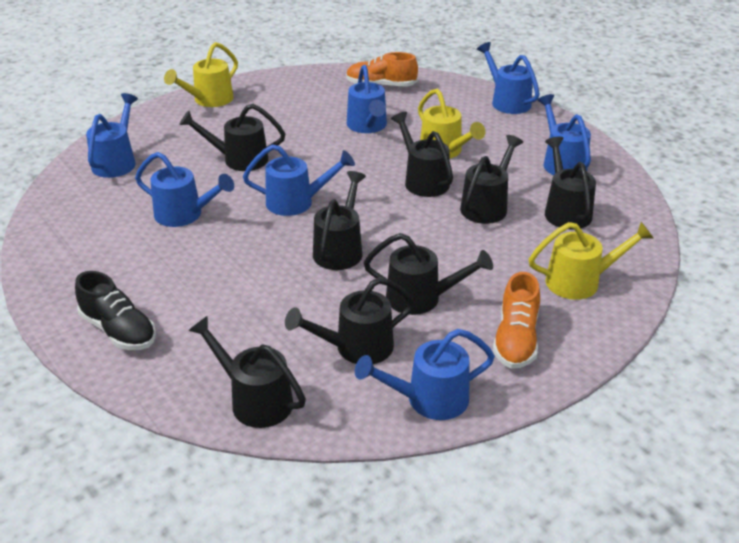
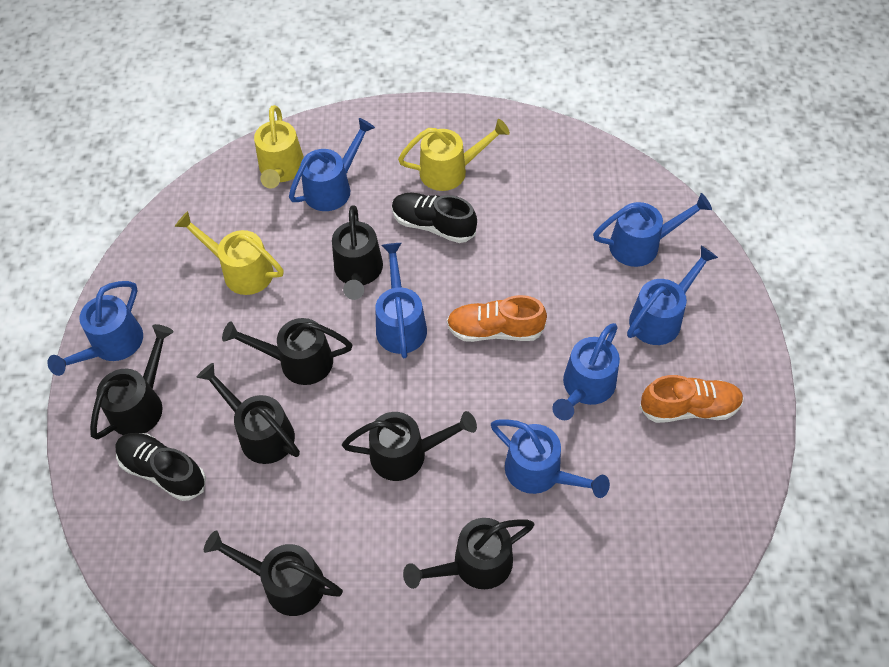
black shoe: 1 -> 2
black watering can: 8 -> 7

